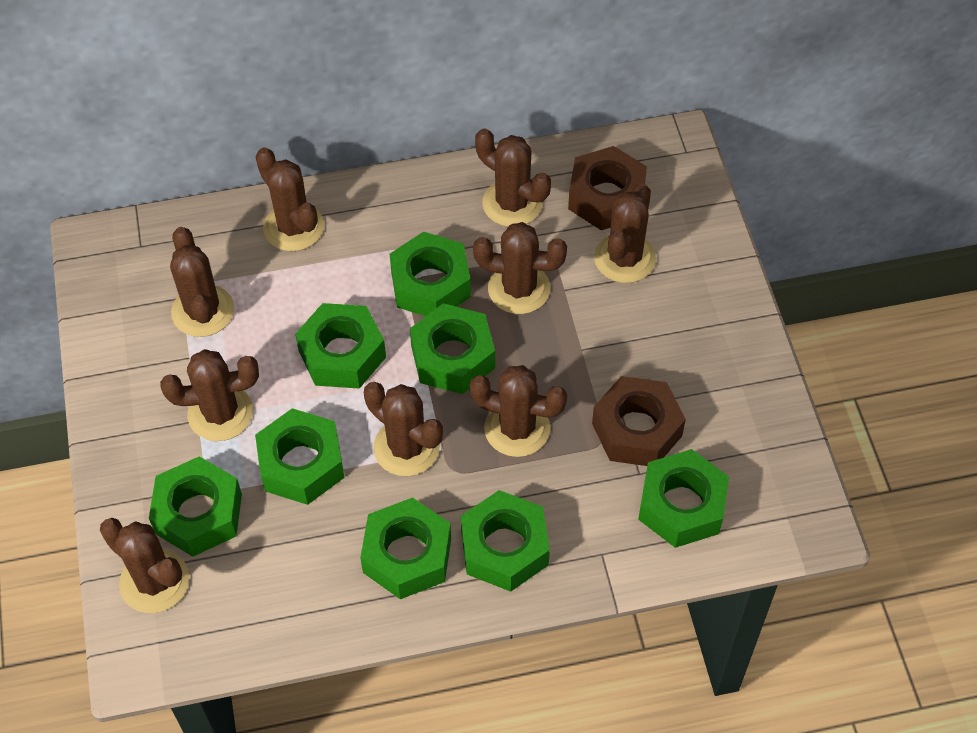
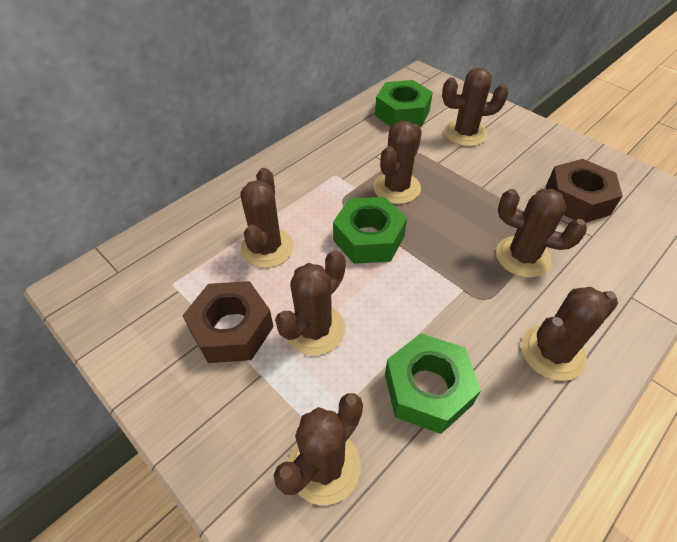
brown cactus: 9 -> 7
green nut: 8 -> 3

